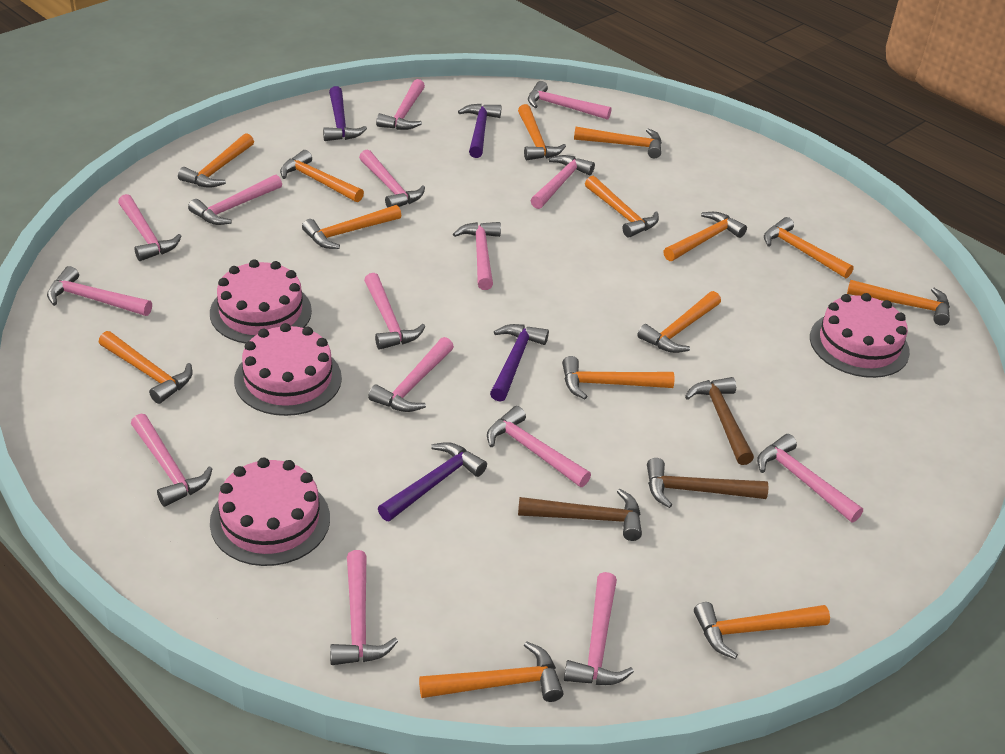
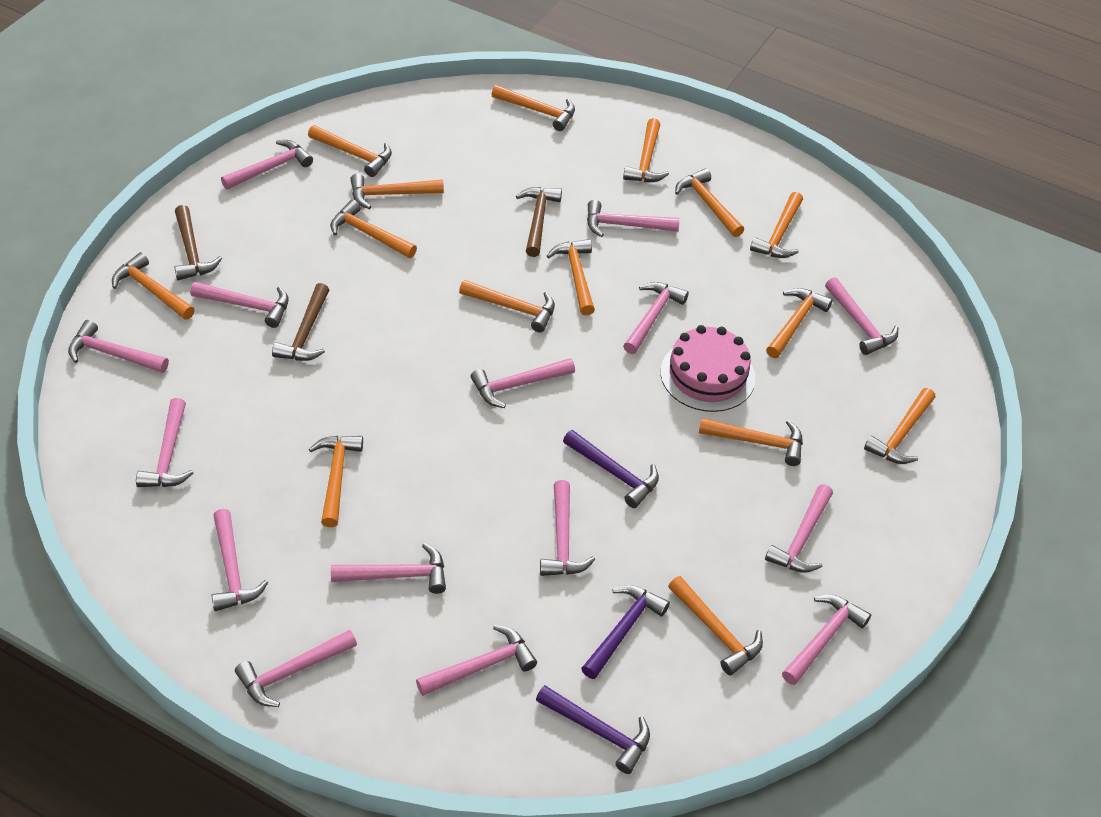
orange hammer: 14 -> 15
pink cake: 4 -> 1
purple hammer: 4 -> 3

